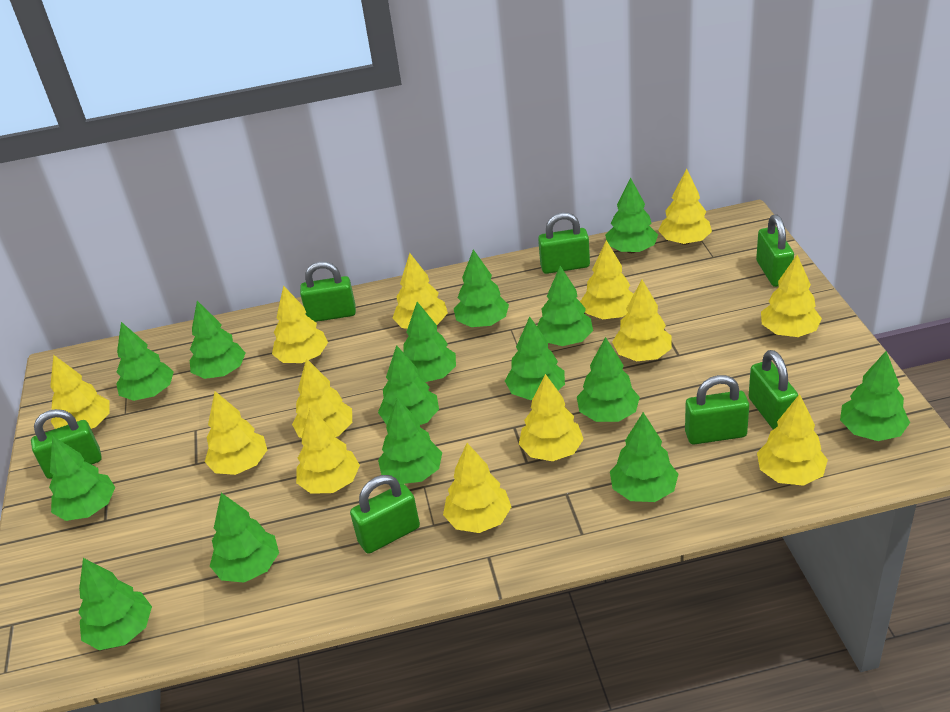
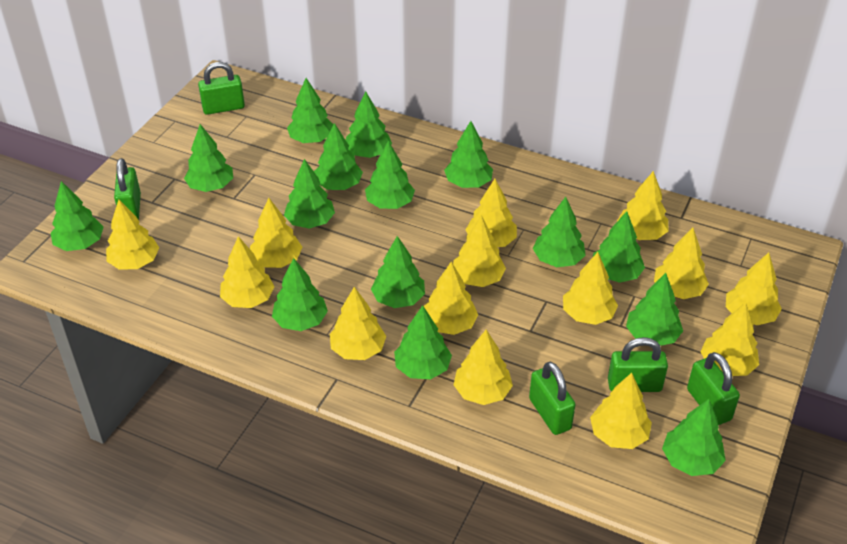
green padlock: 7 -> 5
yellow tree: 13 -> 14

